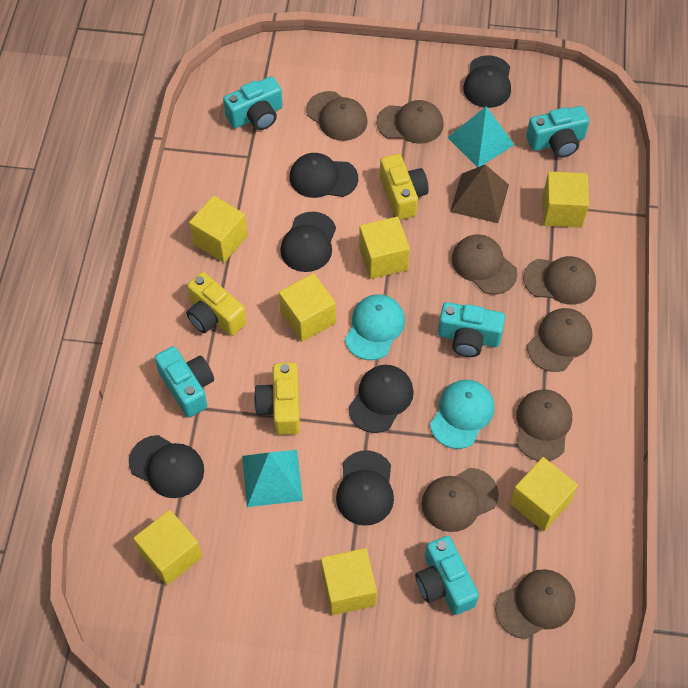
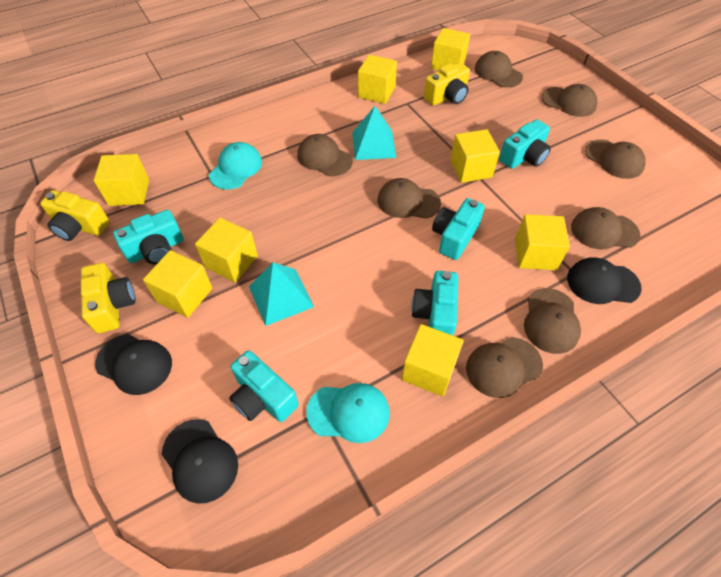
black cap: 6 -> 3
brown pyramid: 1 -> 0
yellow cube: 7 -> 8

